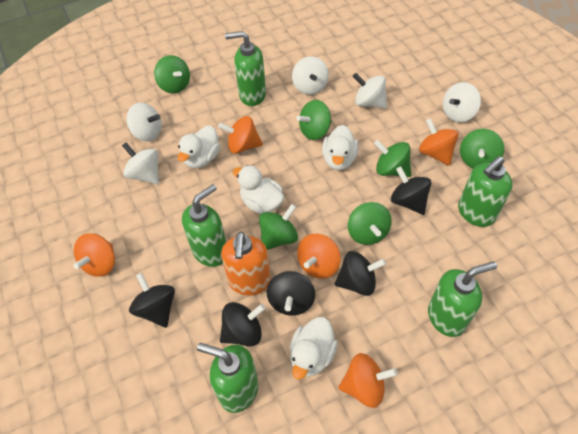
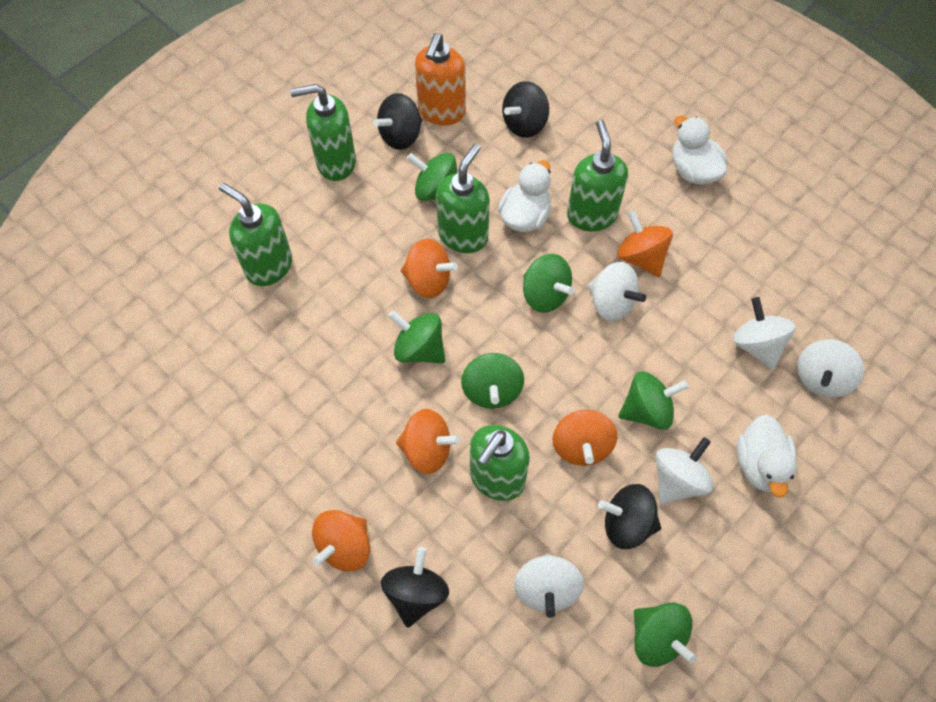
black spinning top: 5 -> 4
white duck: 4 -> 3

